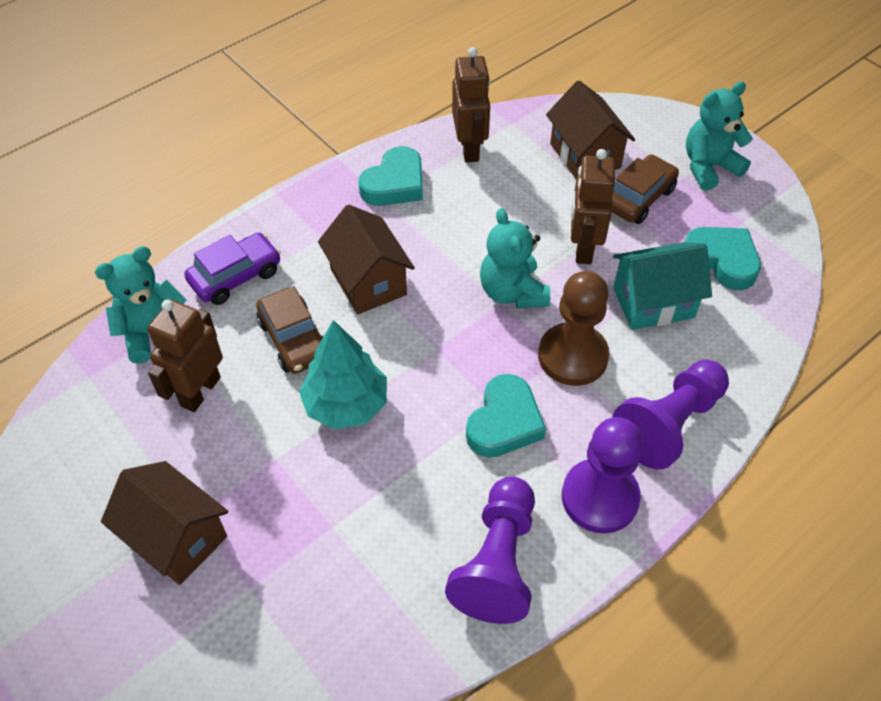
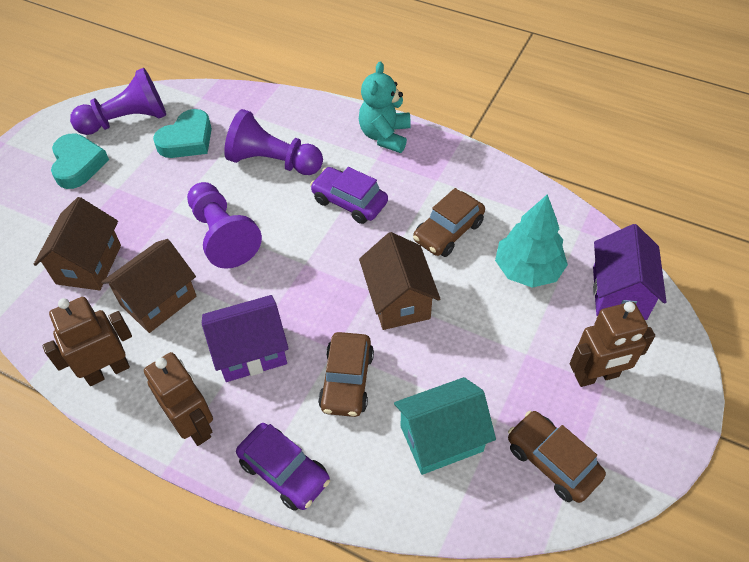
brown car: 2 -> 3
brown pawn: 1 -> 0
purple car: 1 -> 2
purple house: 0 -> 2
turquoise heart: 3 -> 2
turquoise teddy bear: 3 -> 1

